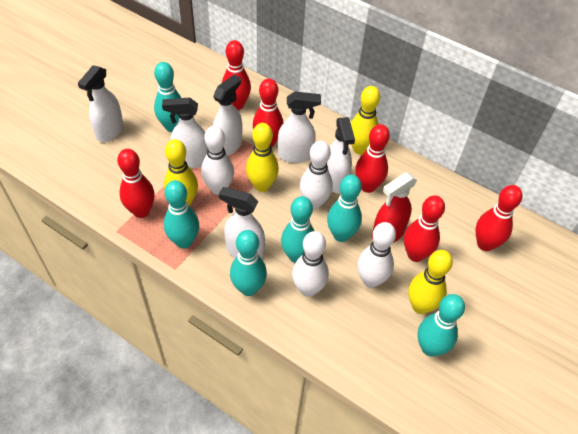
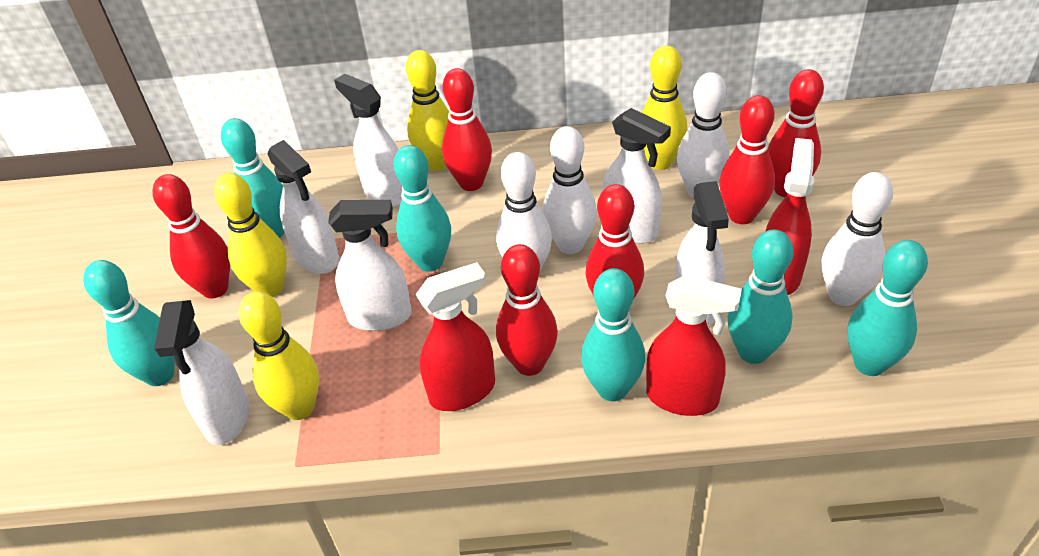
red spray bottle: 1 -> 3

